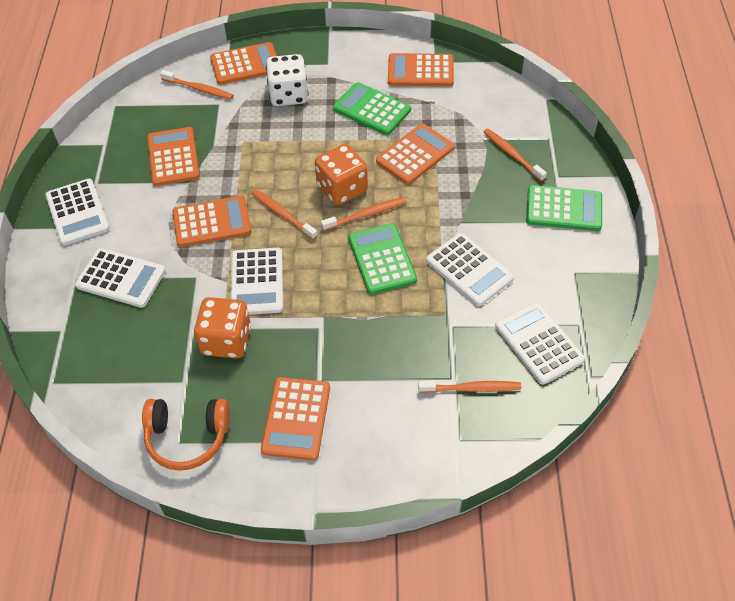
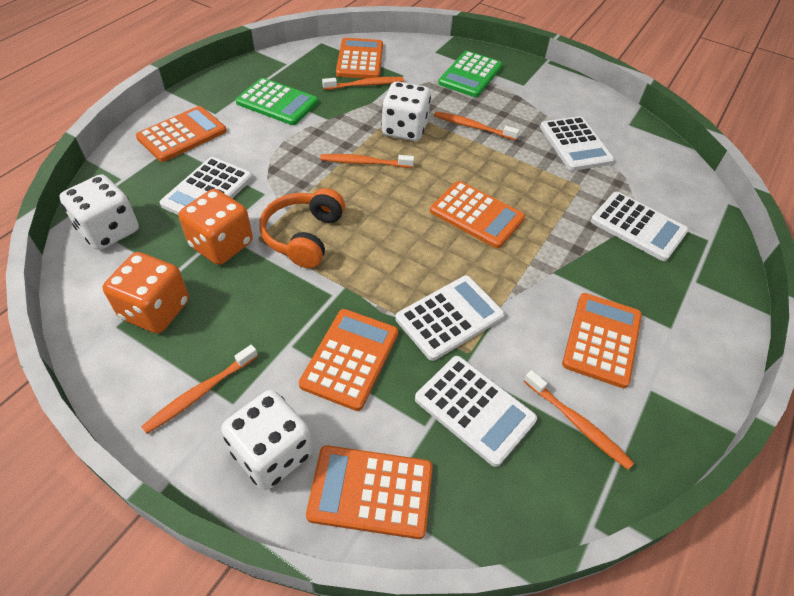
green calculator: 3 -> 2
white dice: 1 -> 3

